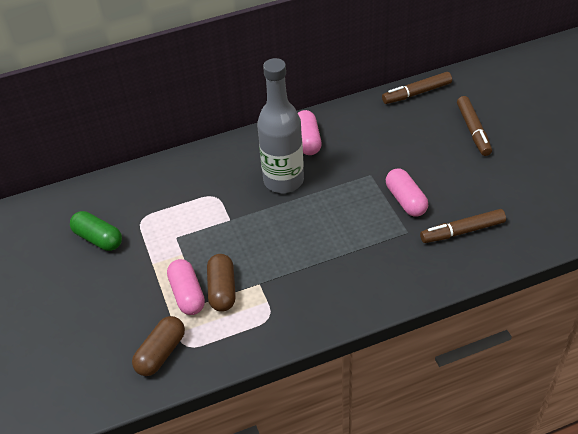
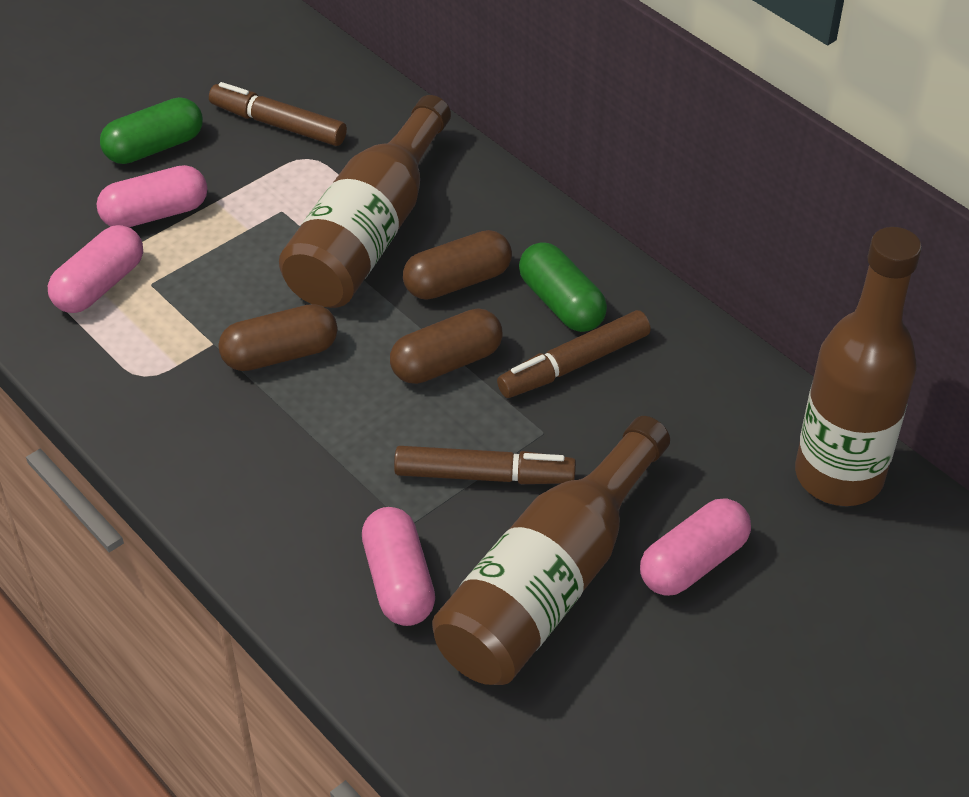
brown bottle: 0 -> 3
brown capsule: 2 -> 3
green capsule: 1 -> 2
grey bottle: 1 -> 0
pink capsule: 3 -> 4

